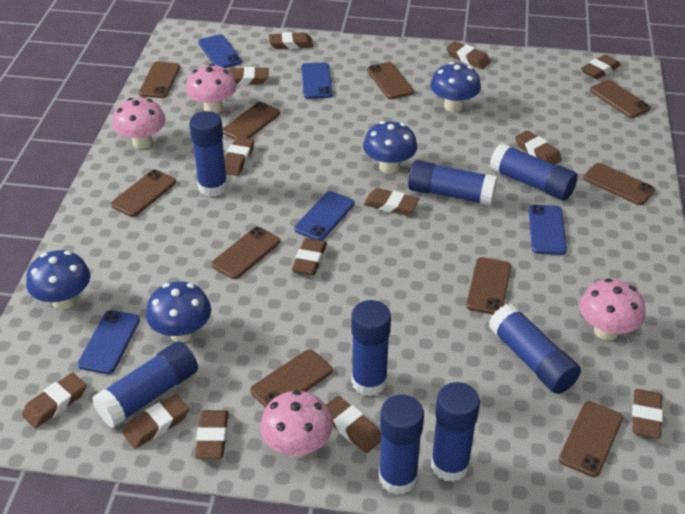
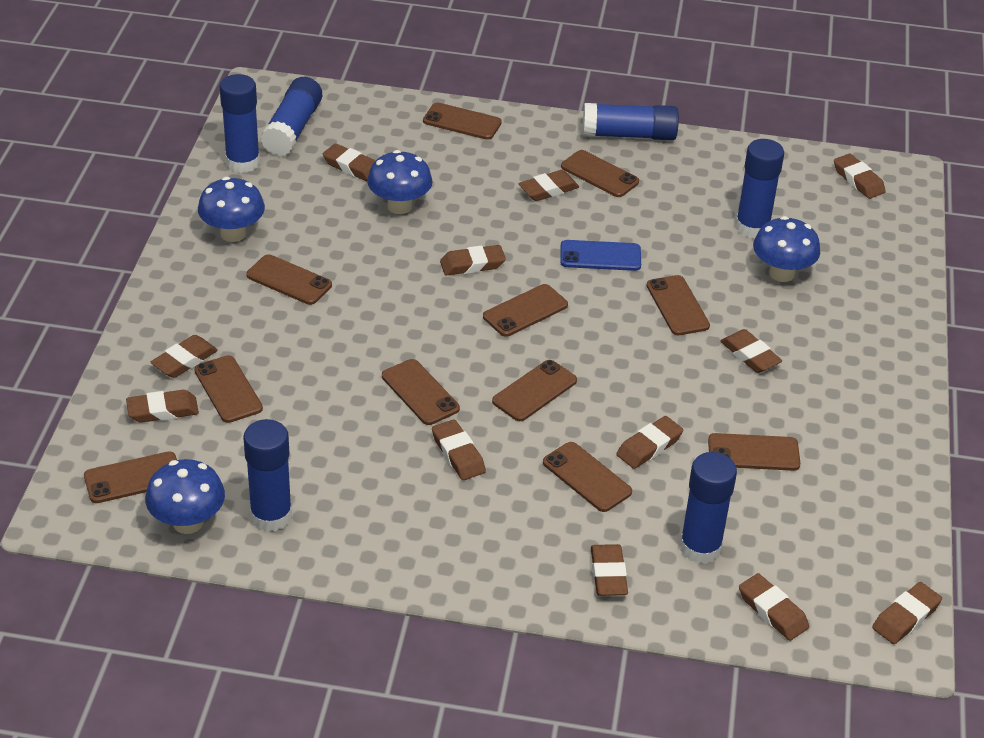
blue glue stick: 8 -> 6
blue phone: 5 -> 1
brown eraser: 13 -> 12
brown phone: 10 -> 11
pink mushroom: 4 -> 0

